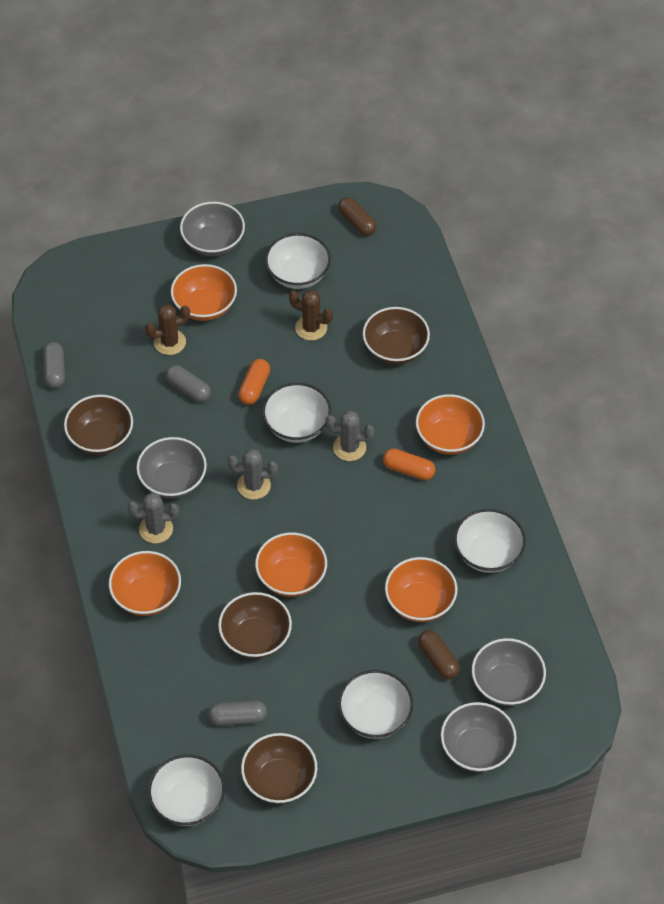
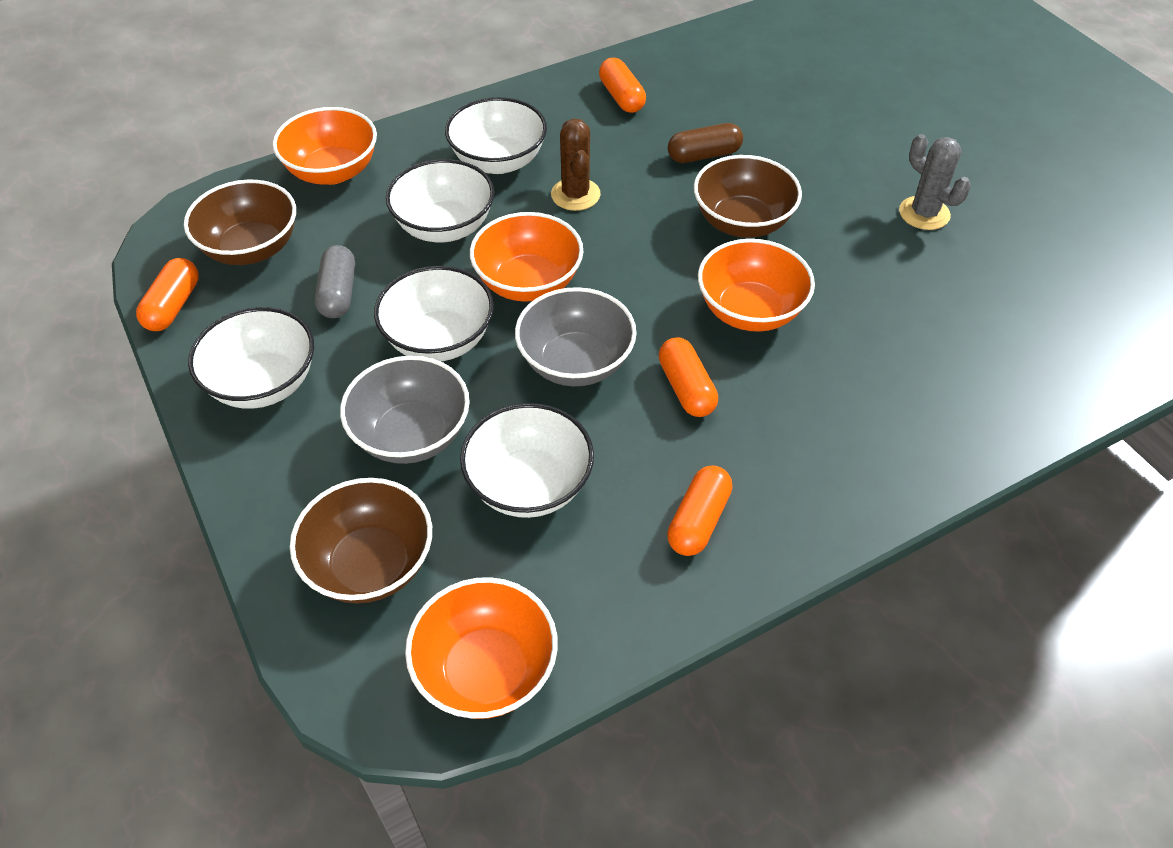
brown bowl: 4 -> 3
brown cactus: 2 -> 1
brown capsule: 2 -> 1
grey bowl: 4 -> 2
grey cactus: 3 -> 1
grey capsule: 3 -> 1
orange bowl: 5 -> 4
orange capsule: 2 -> 4

